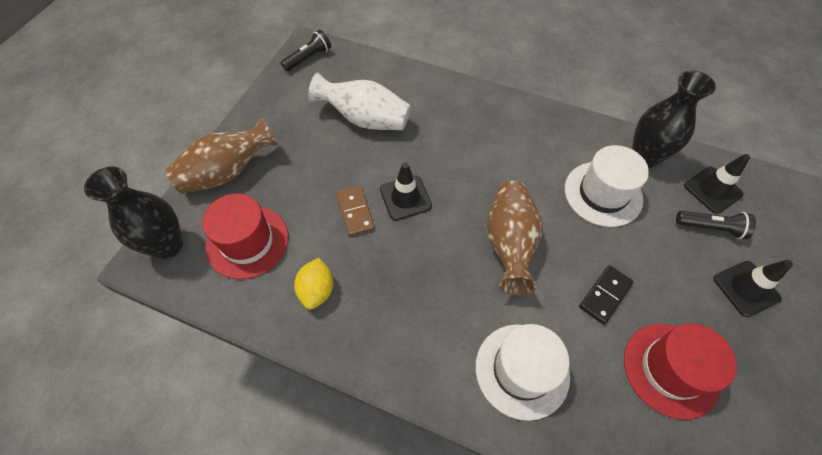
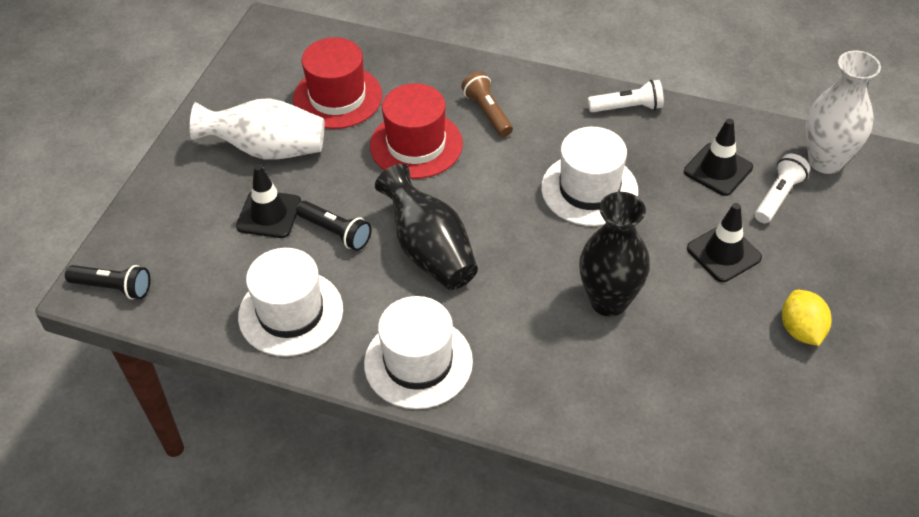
black domino: 1 -> 0
brown domino: 1 -> 0
brown flashlight: 0 -> 1
brown vase: 2 -> 0
white flashlight: 0 -> 2
white hat: 2 -> 3
white vase: 1 -> 2

